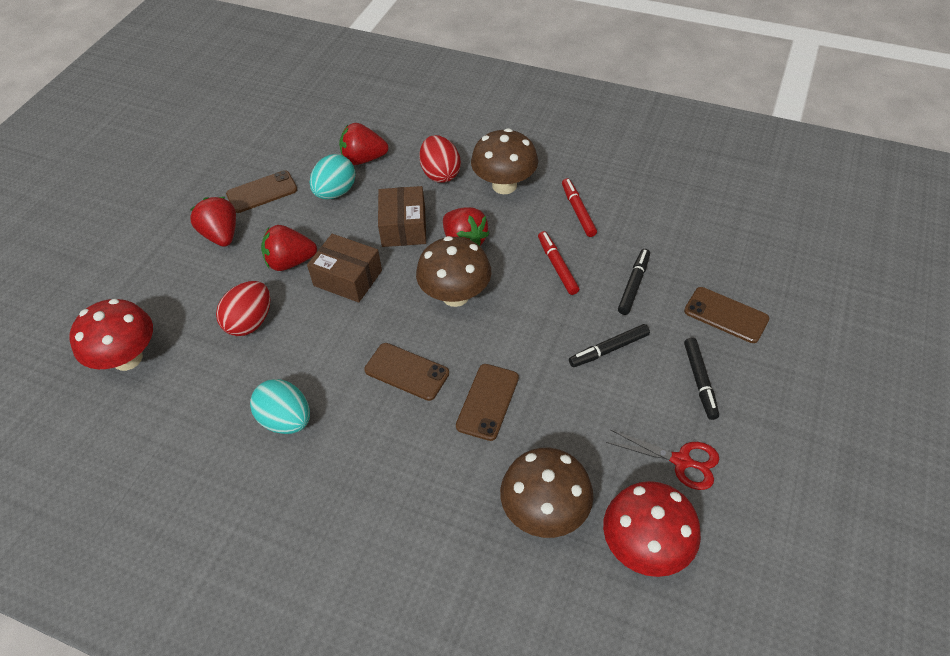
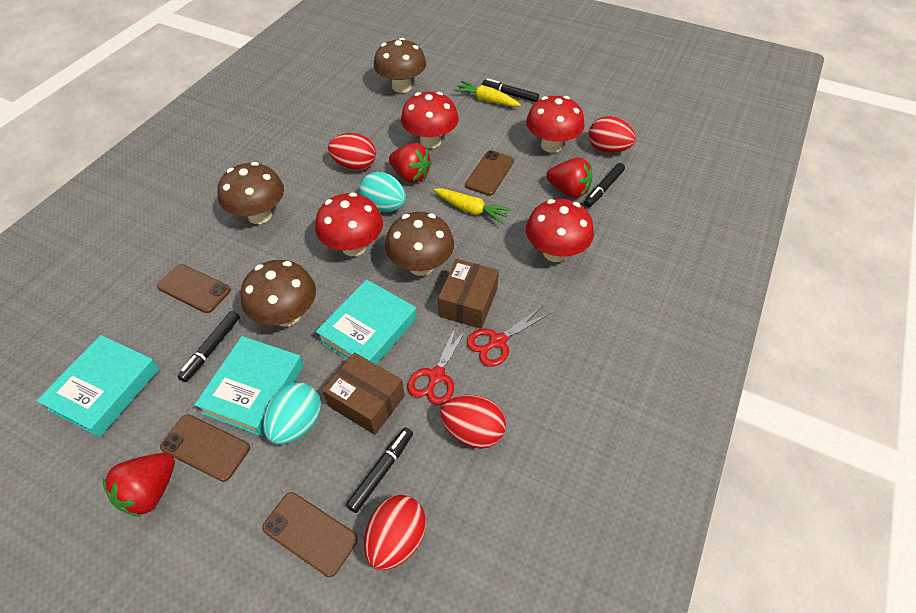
black marker: 3 -> 4
brown mushroom: 3 -> 4
red egg: 2 -> 4
red marker: 2 -> 0
red mushroom: 2 -> 4
red scissors: 1 -> 2
red strawberry: 4 -> 3
turquoise book: 0 -> 3
yellow carrot: 0 -> 2

